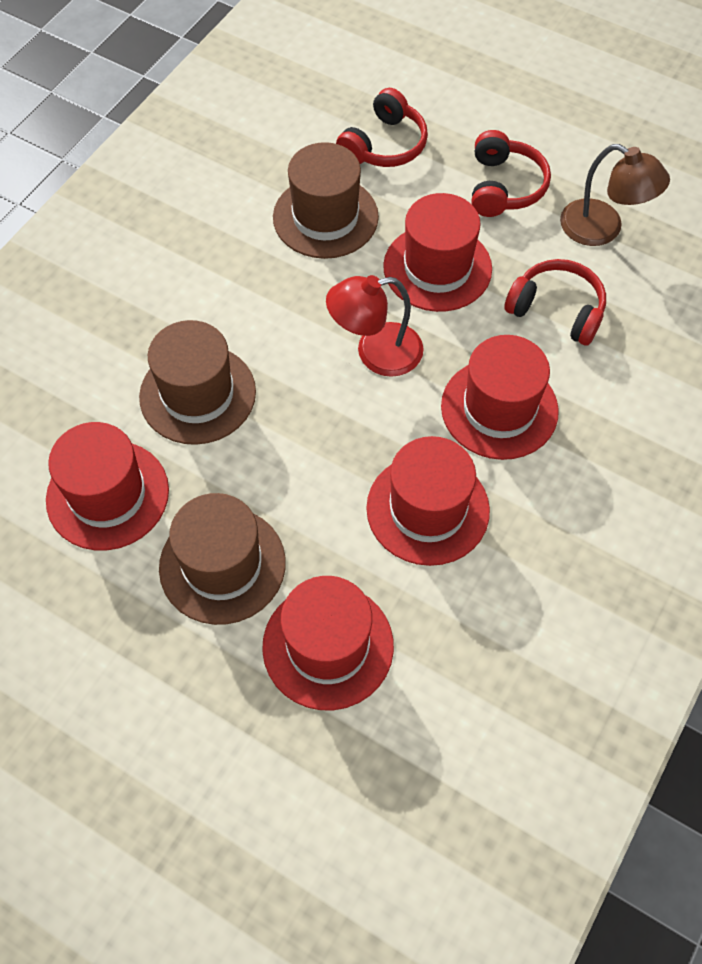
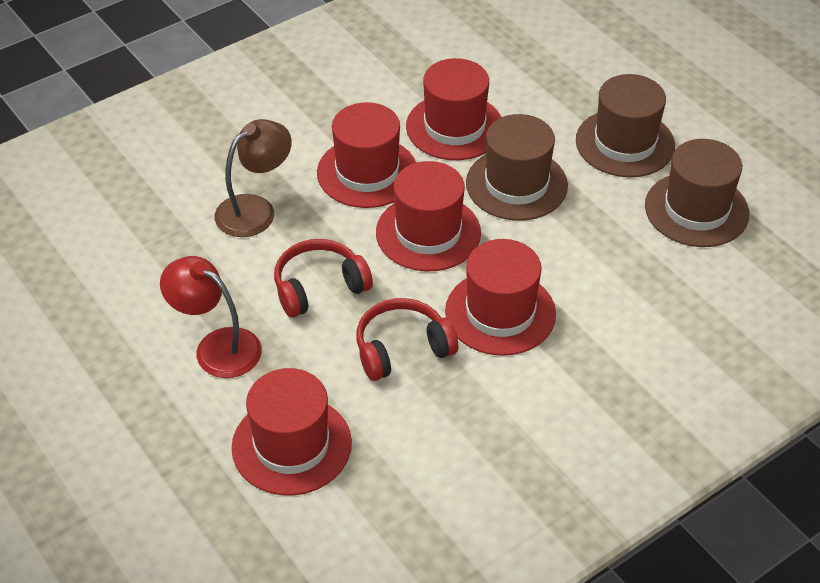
red headphones: 3 -> 2

